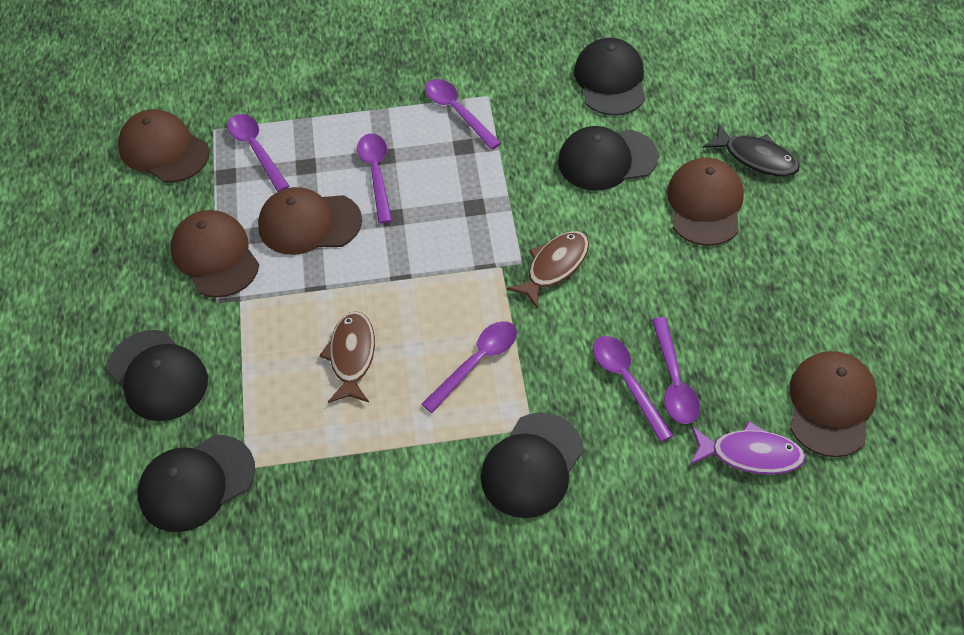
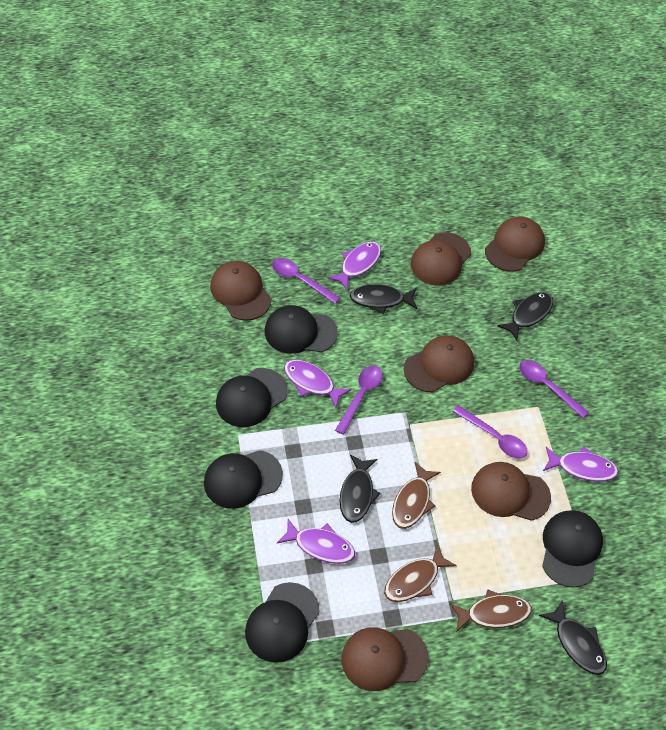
black fish: 1 -> 4
brown cap: 5 -> 6
brown fish: 2 -> 3
purple fish: 1 -> 4
purple spoon: 6 -> 4

